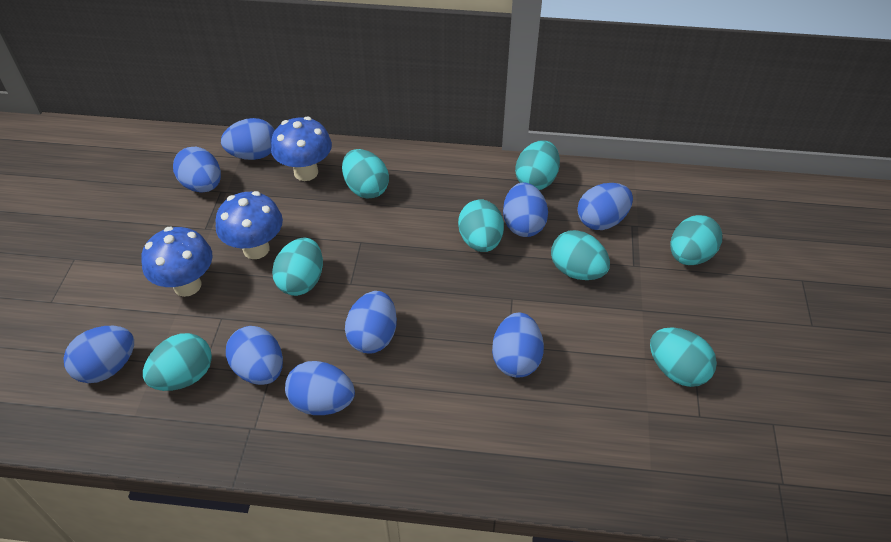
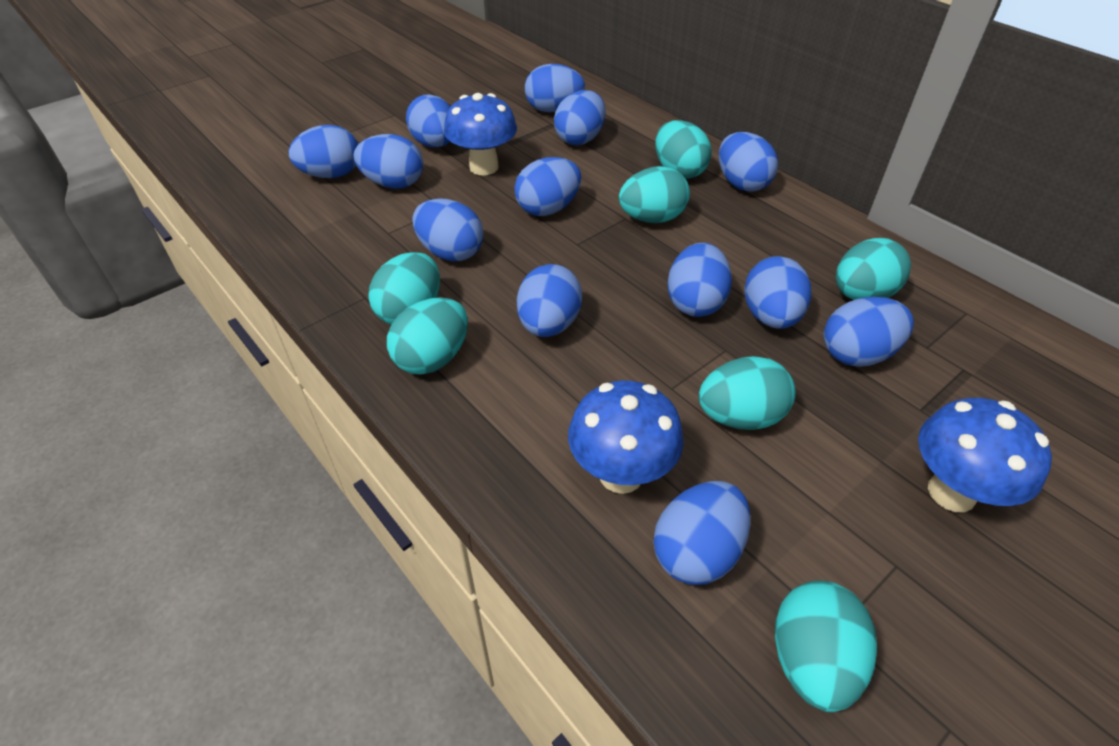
blue egg: 9 -> 13
turquoise egg: 8 -> 7

